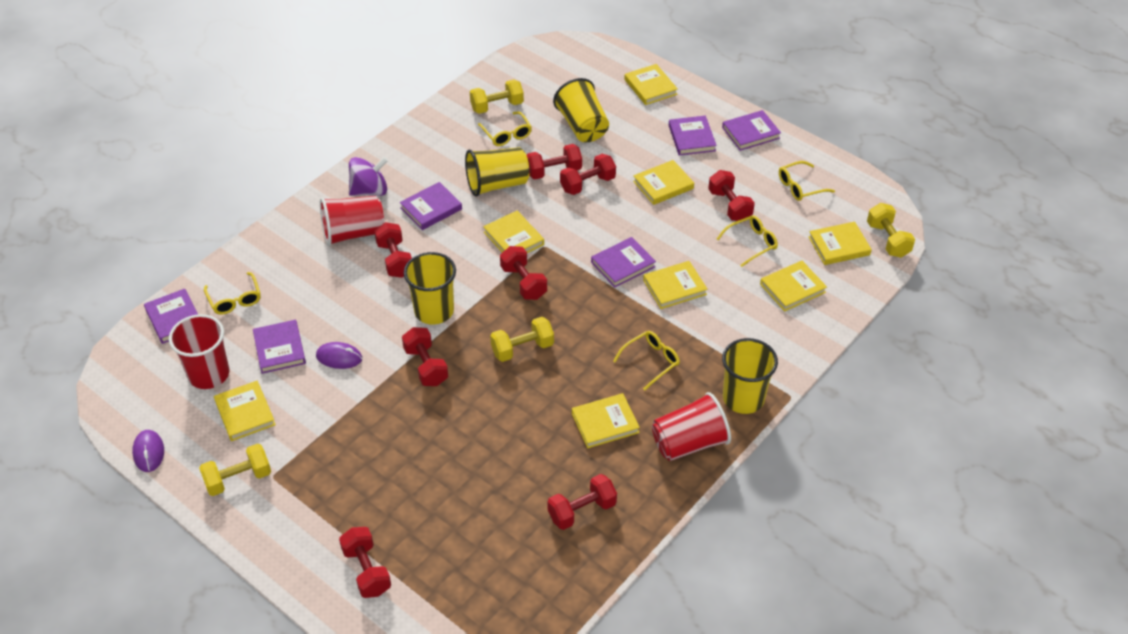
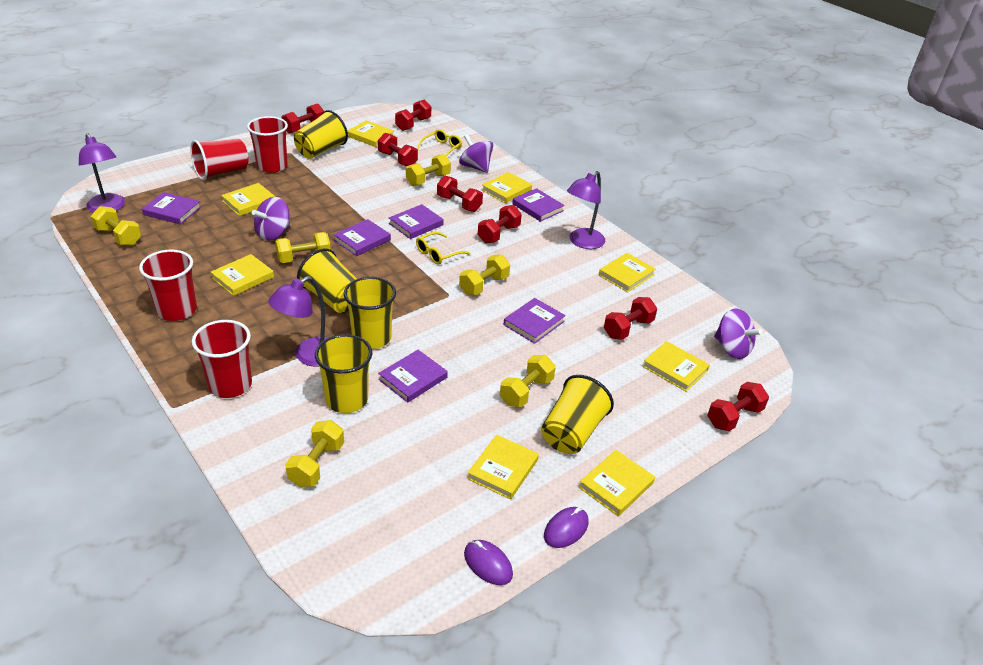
purple lamp: 0 -> 3
purple spinning top: 1 -> 3
red cup: 3 -> 4
red dumbbell: 8 -> 7
yellow cup: 4 -> 5
yellow dumbbell: 4 -> 6
yellow glasses: 5 -> 2

